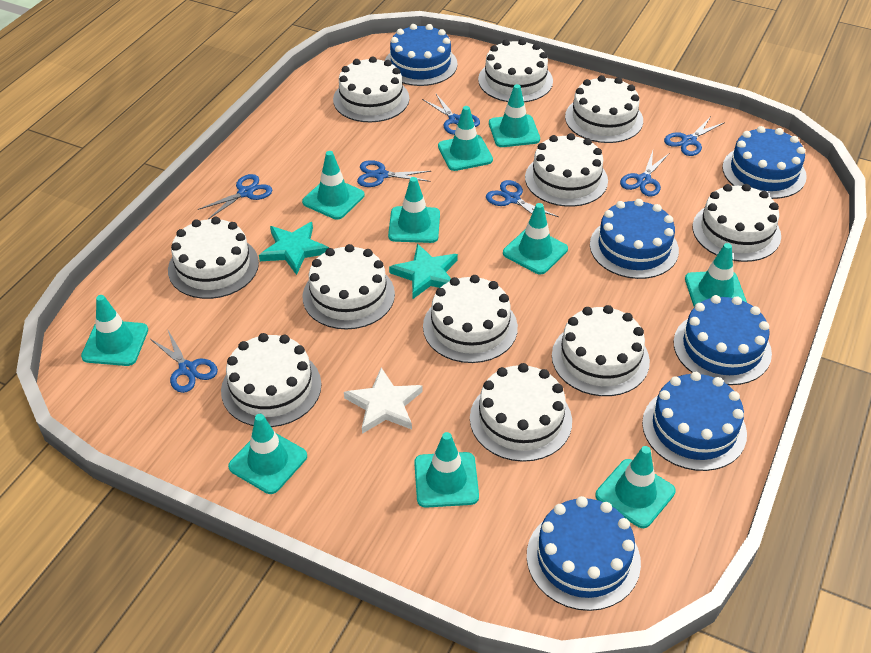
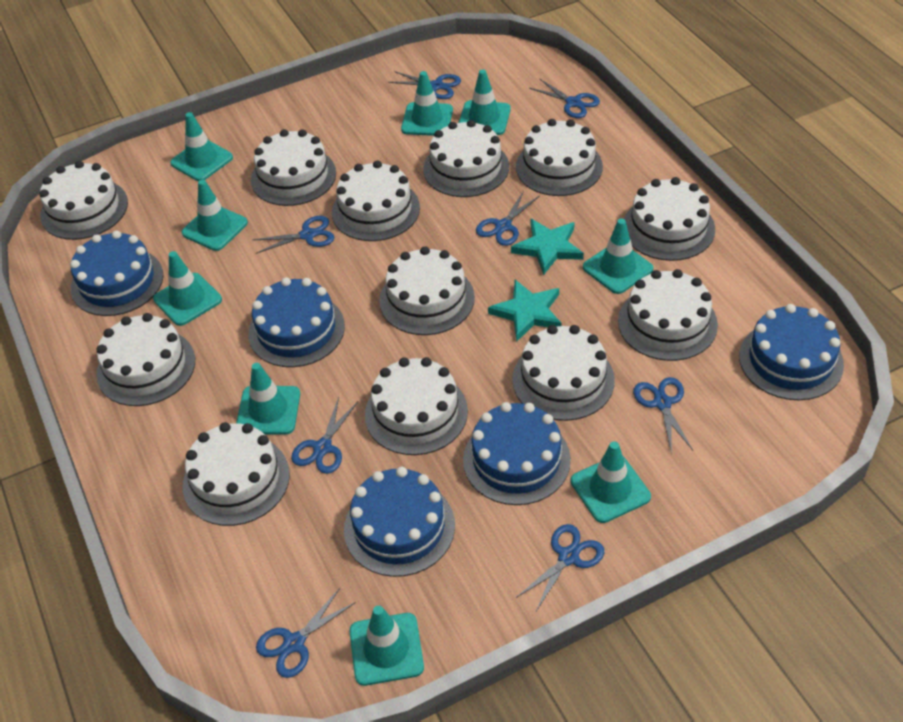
blue cake: 6 -> 5
blue scissors: 7 -> 8
turquoise traffic cone: 10 -> 9
white cake: 11 -> 12
white star: 1 -> 0

